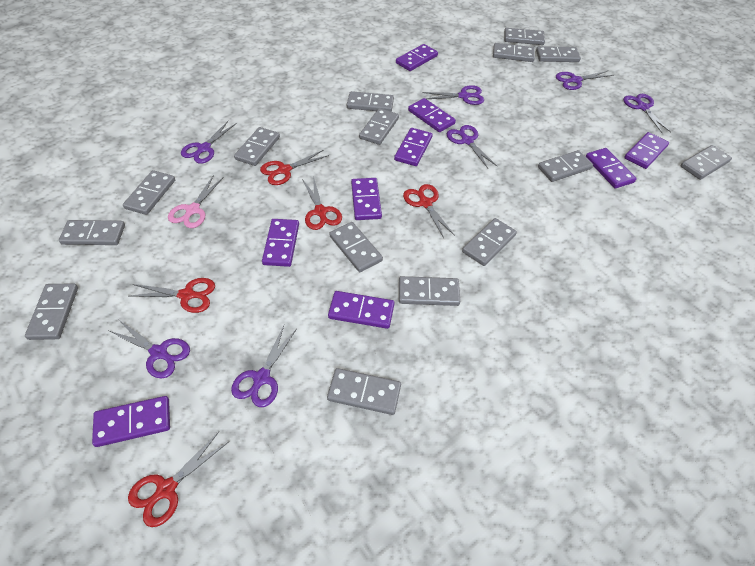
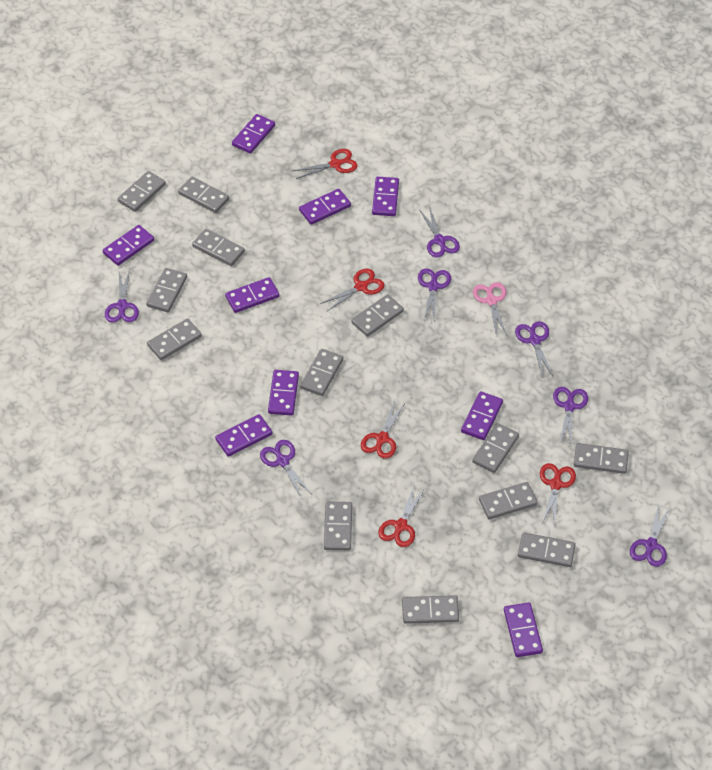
grey domino: 15 -> 13

